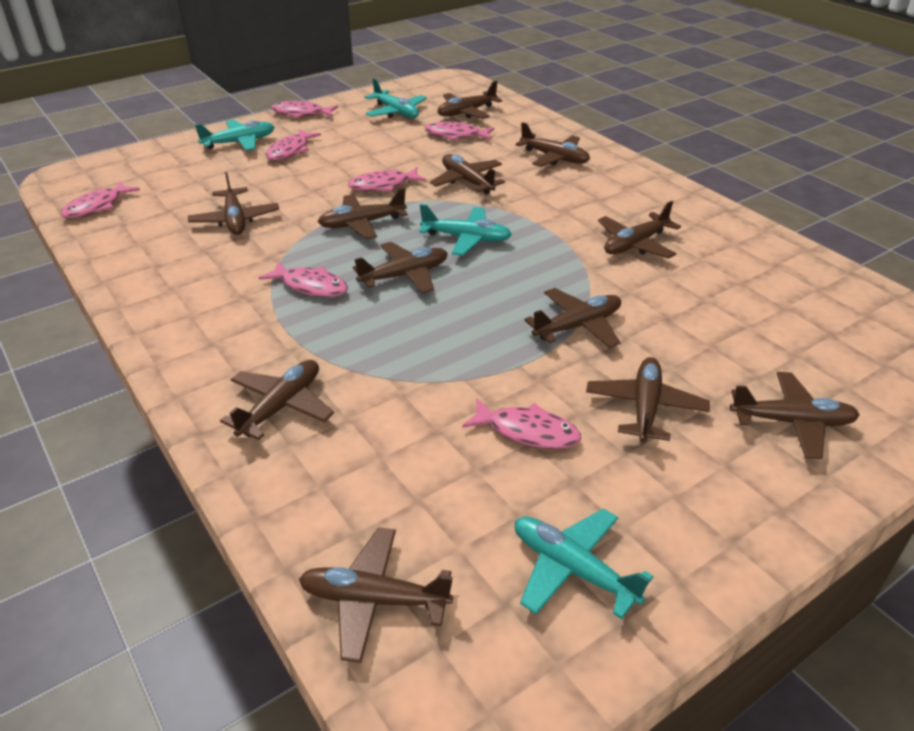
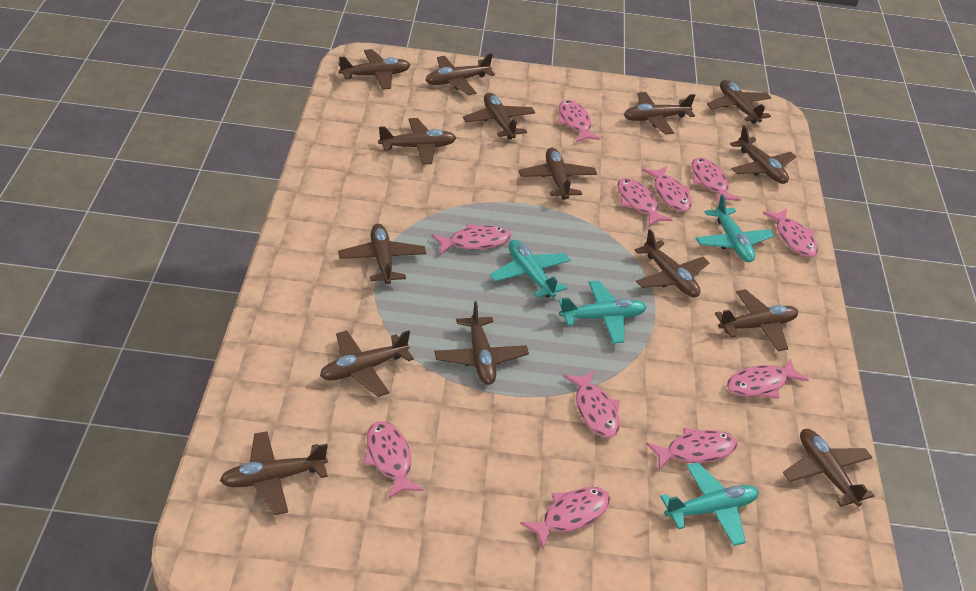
brown plane: 12 -> 15
pink fish: 7 -> 11

